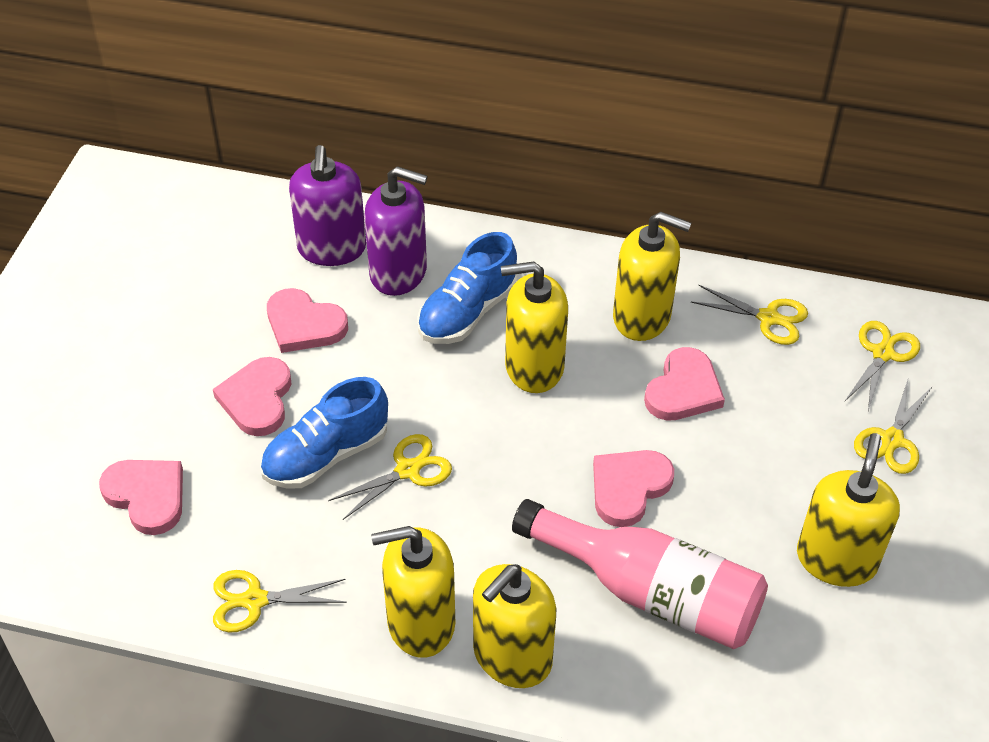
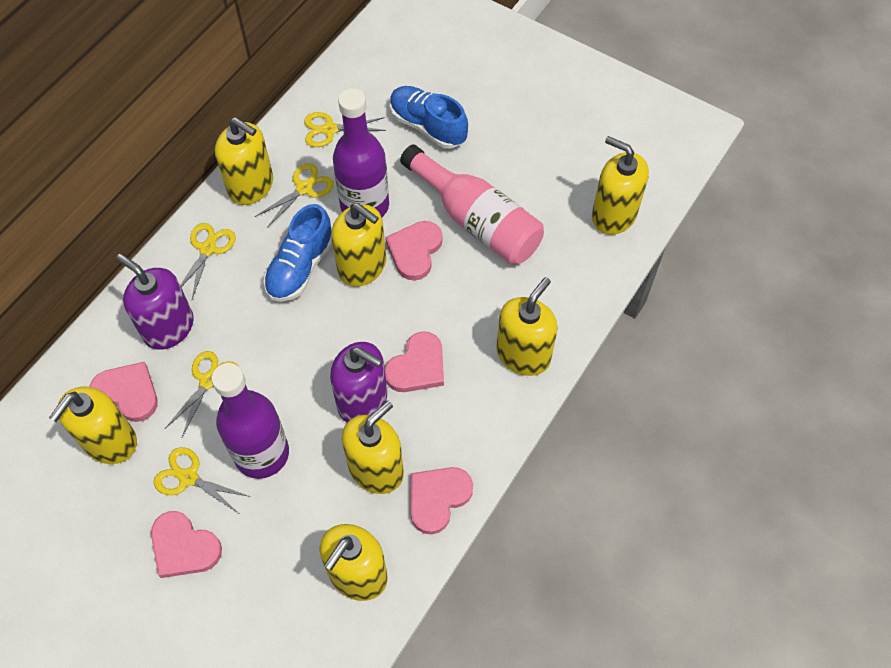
purple bottle: 0 -> 2
yellow soap dispenser: 5 -> 7

